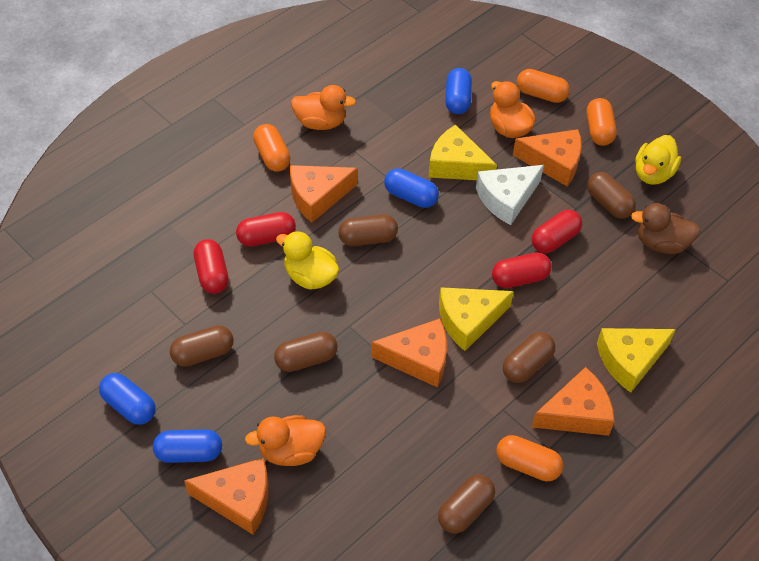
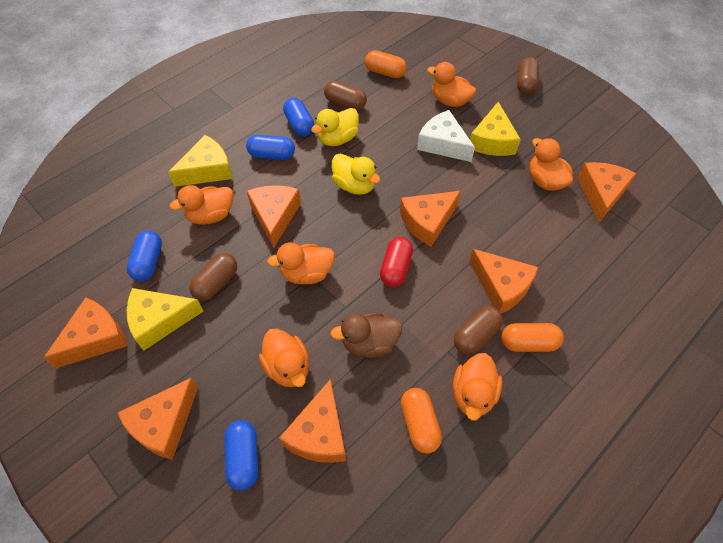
brown capsule: 6 -> 4
orange capsule: 4 -> 3
orange cheese: 5 -> 7
orange duck: 3 -> 6
red capsule: 4 -> 1

